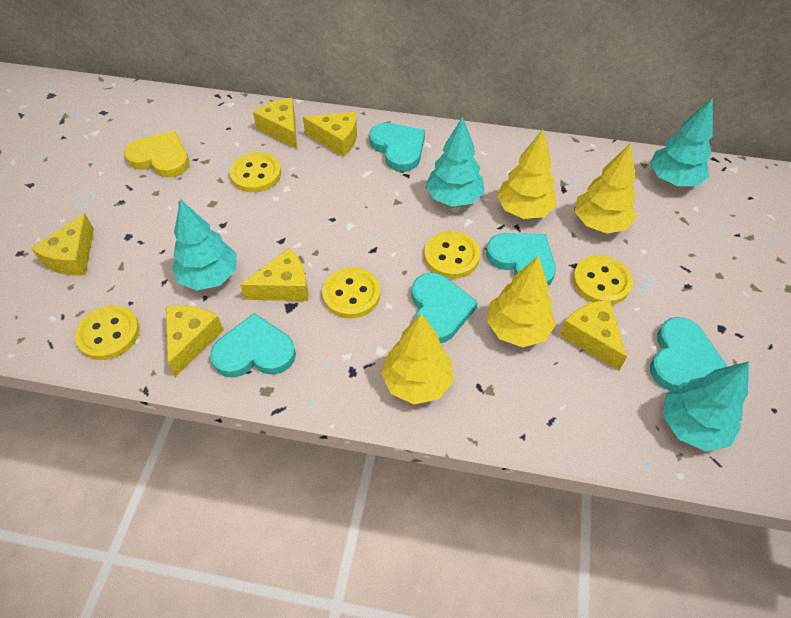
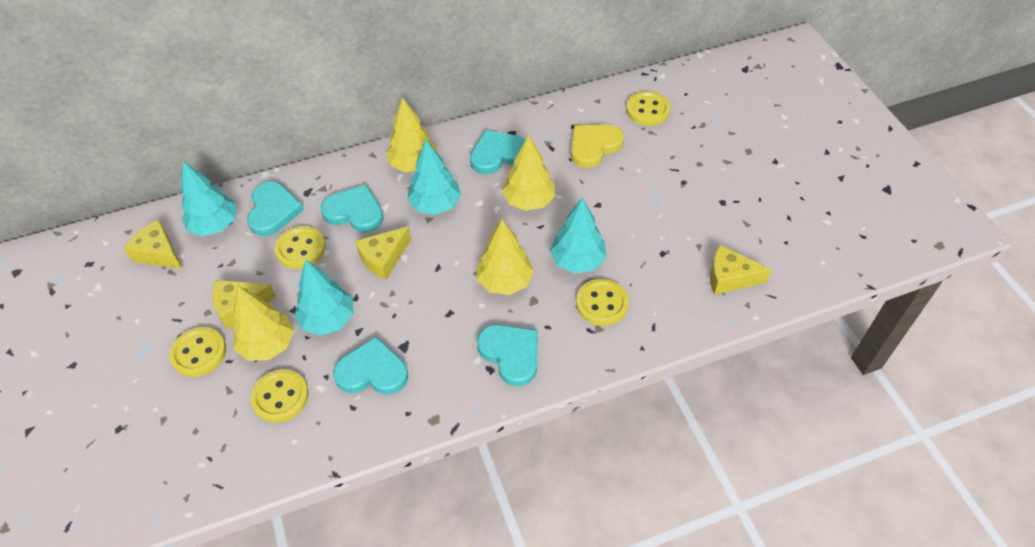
yellow cheese: 6 -> 4

